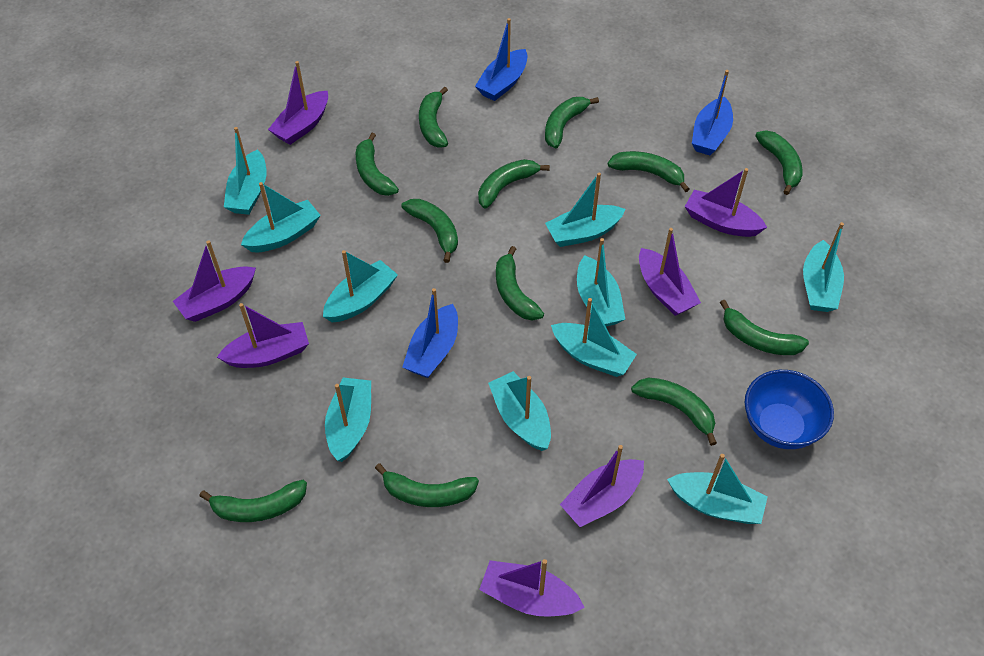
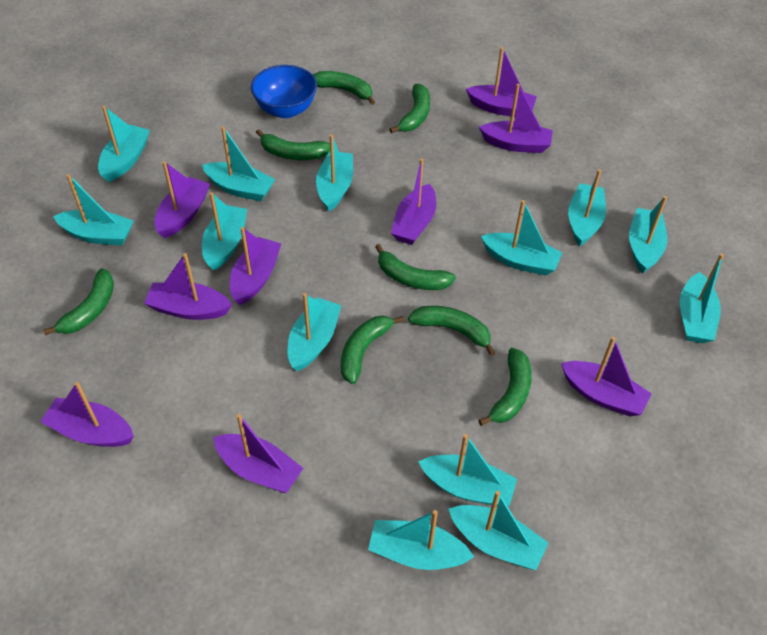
blue boat: 3 -> 0
green banana: 12 -> 8
purple boat: 7 -> 9
turquoise boat: 10 -> 13

